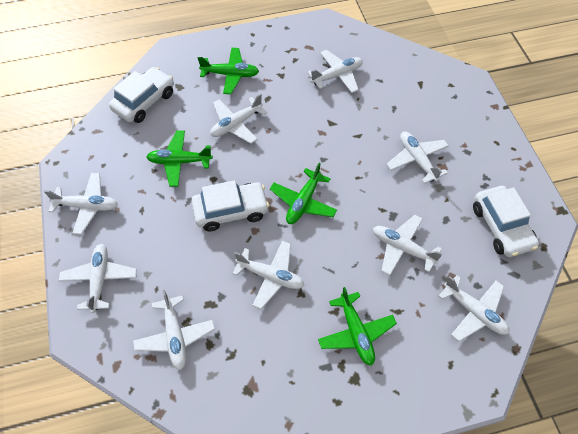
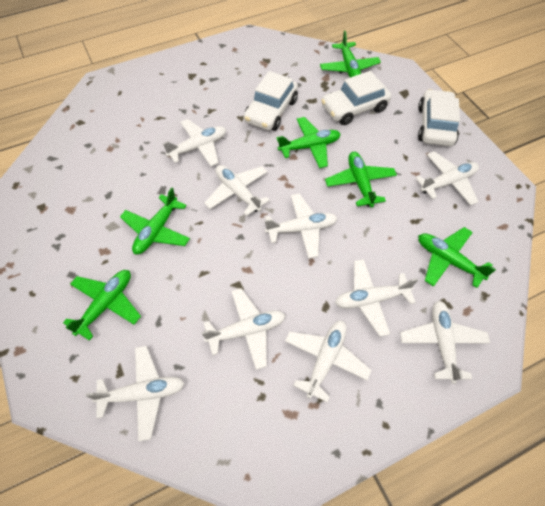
green plane: 4 -> 6

